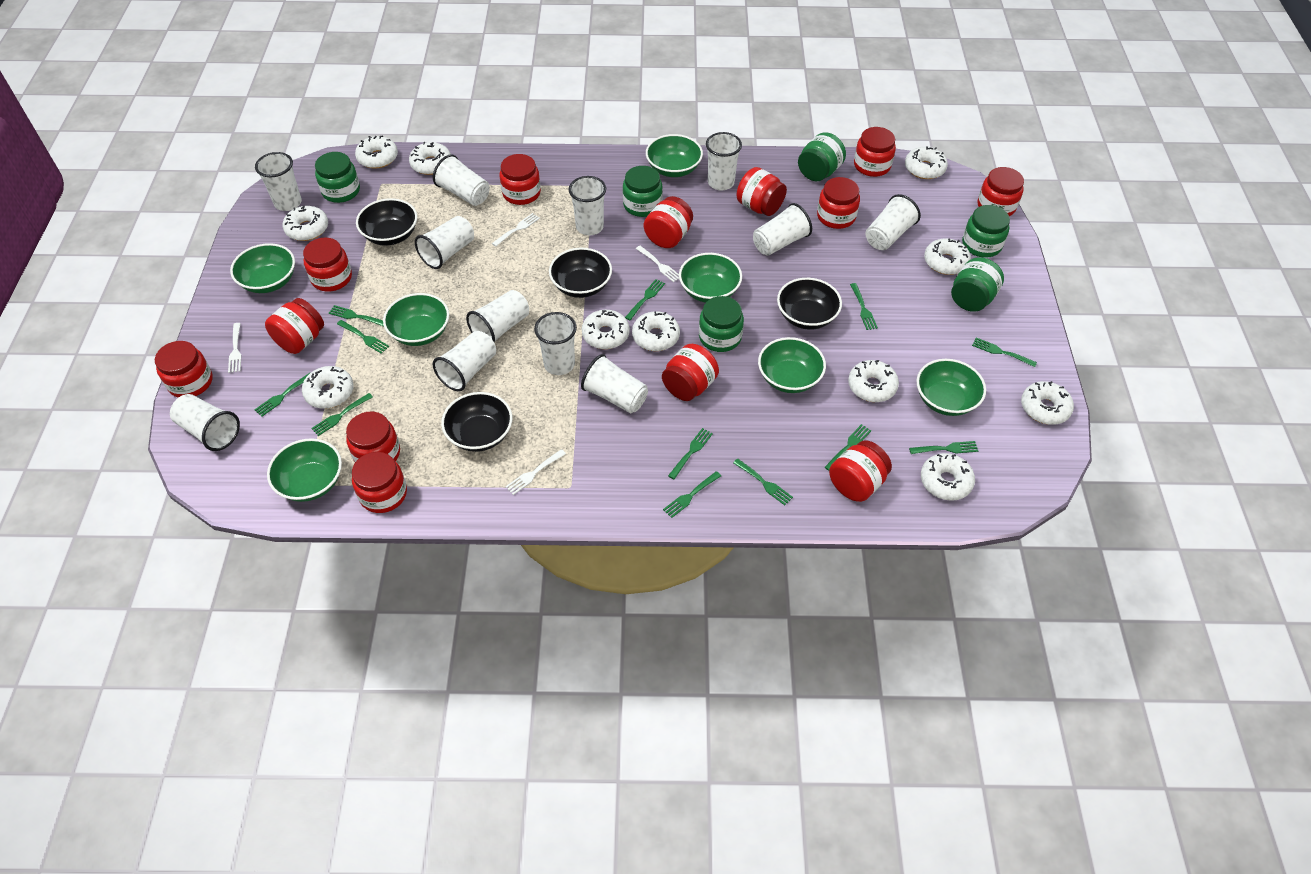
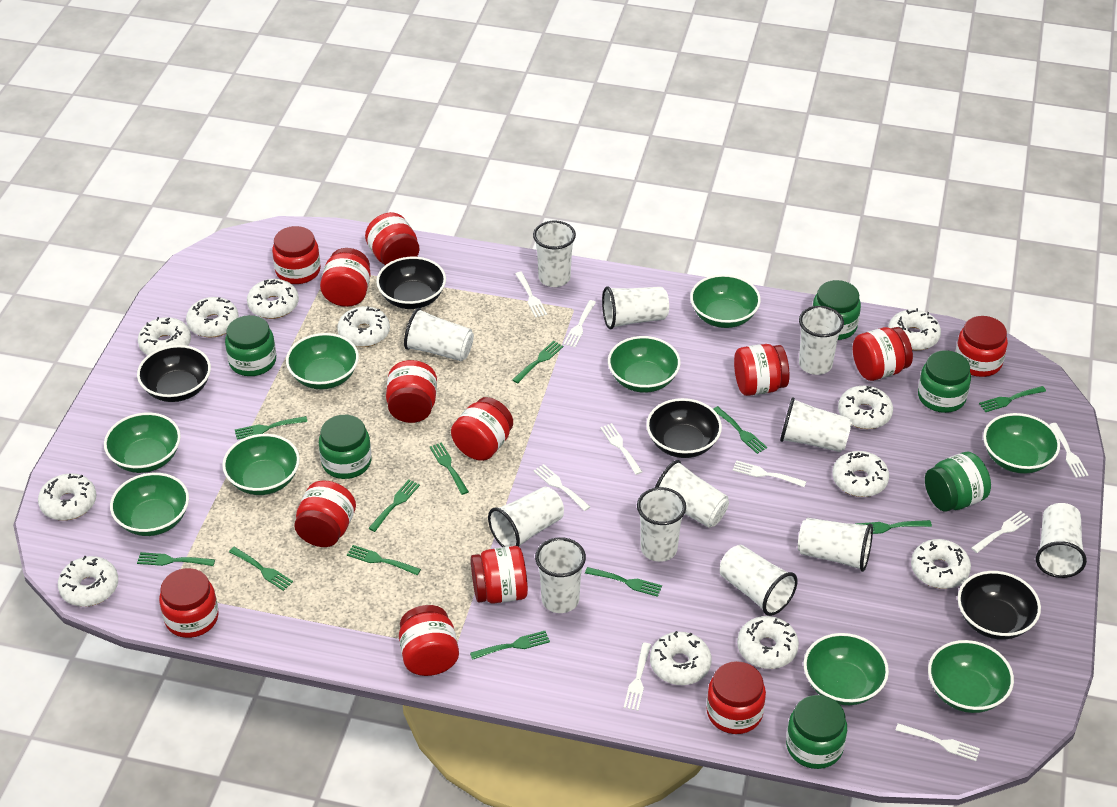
green bowl: 7 -> 9
white donut: 11 -> 12
white fork: 4 -> 9

